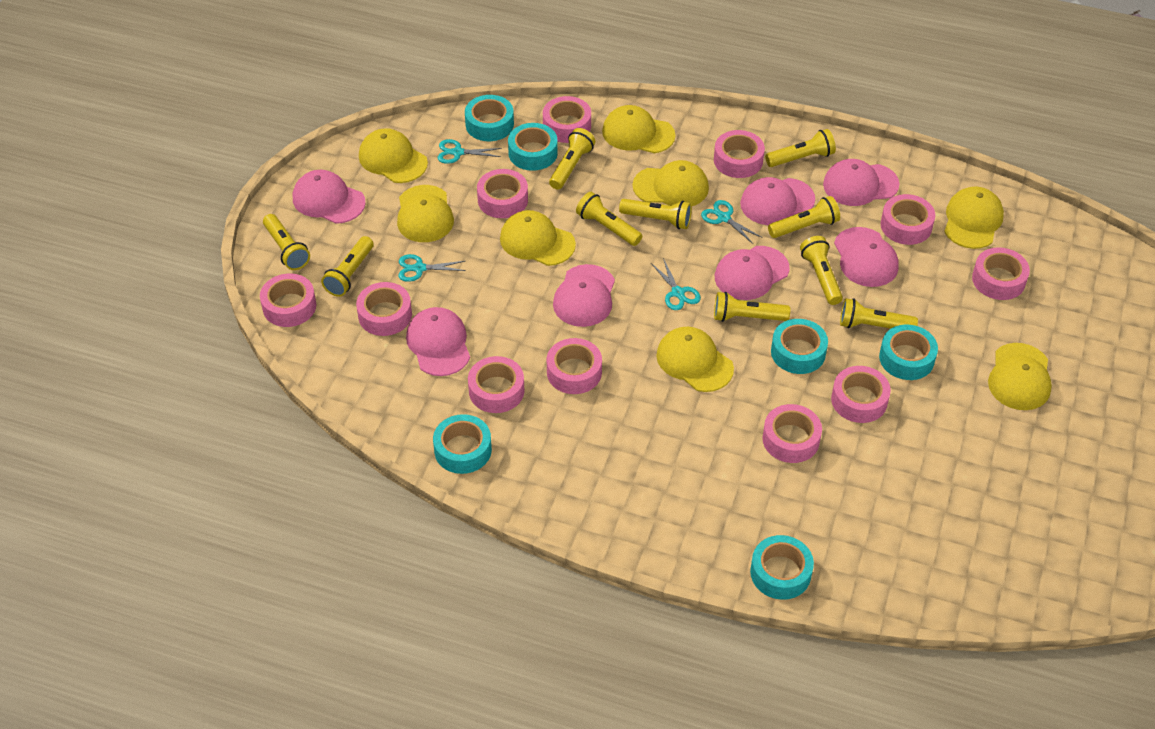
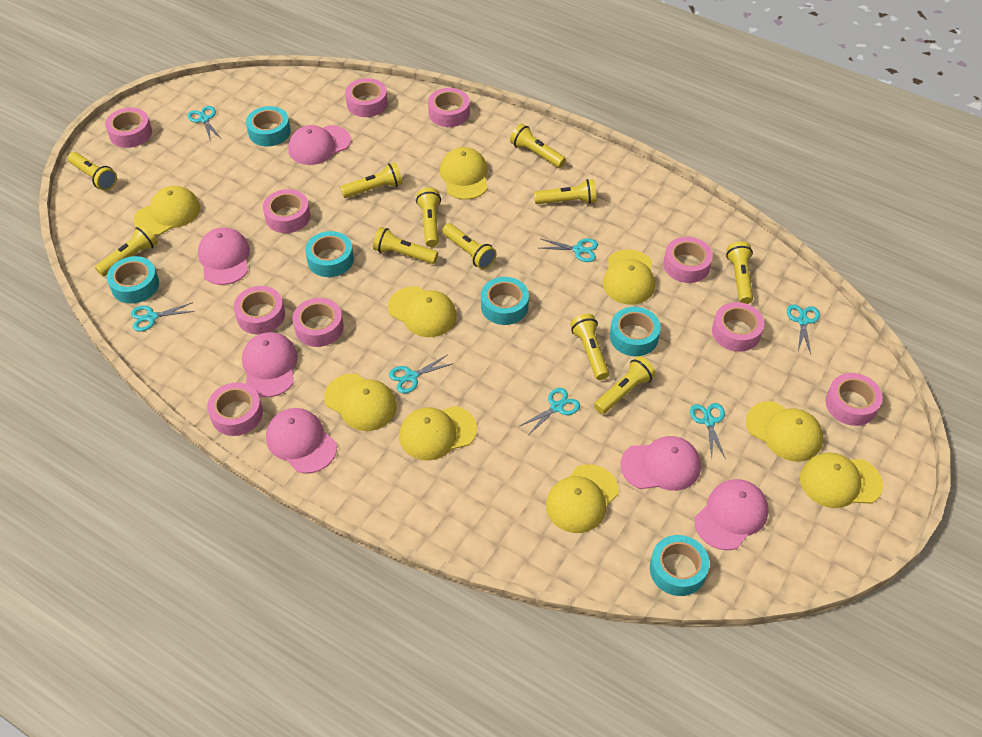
pink cap: 7 -> 6
pink tape: 11 -> 10
turquoise scissors: 4 -> 7
yellow cap: 8 -> 9
yellow flashlight: 10 -> 11

